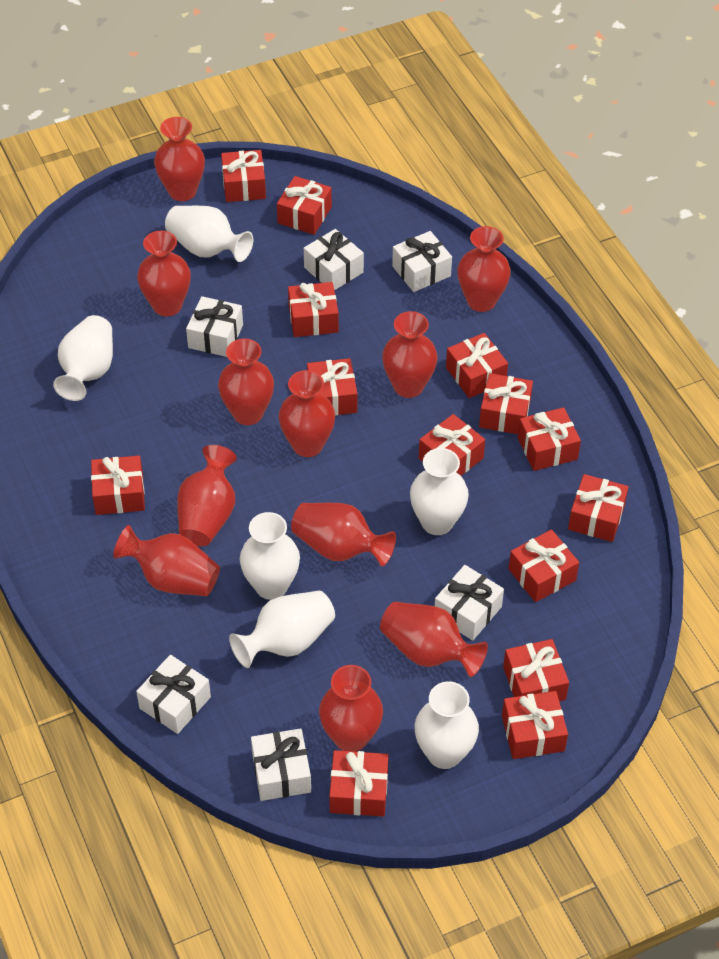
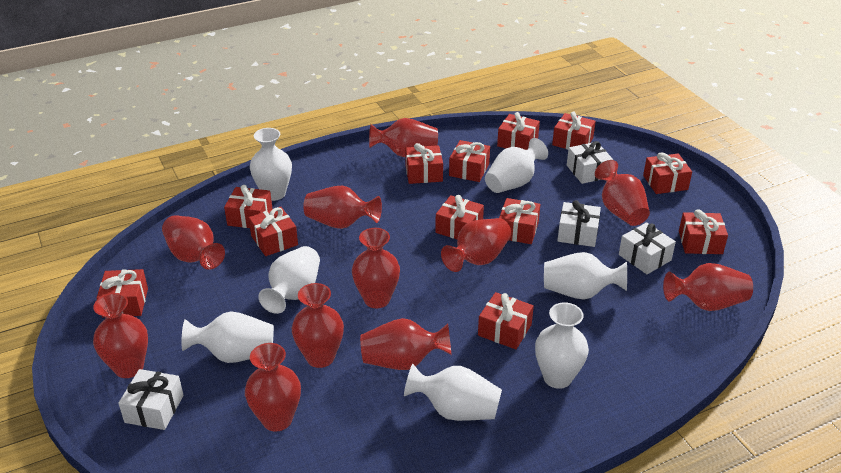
red gift: 14 -> 12
white gift: 6 -> 4
white vase: 6 -> 7

